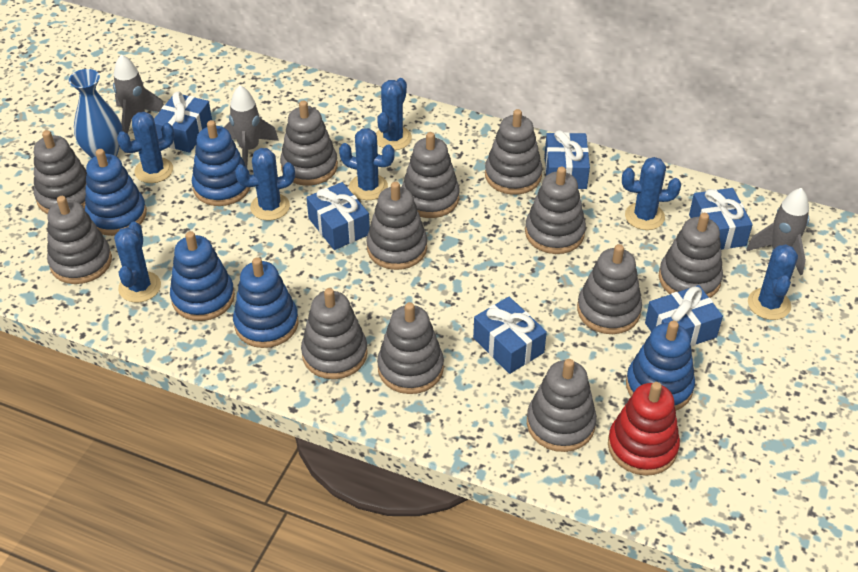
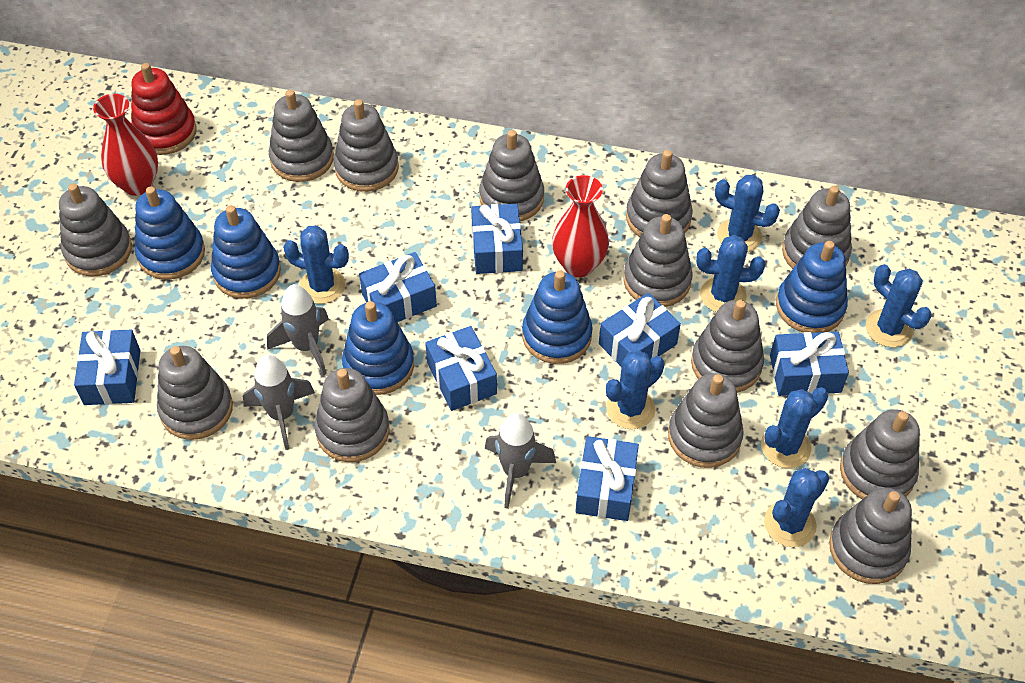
blue gift: 6 -> 7
blue vase: 1 -> 0
grey stacking toy: 12 -> 13
red vase: 0 -> 2

